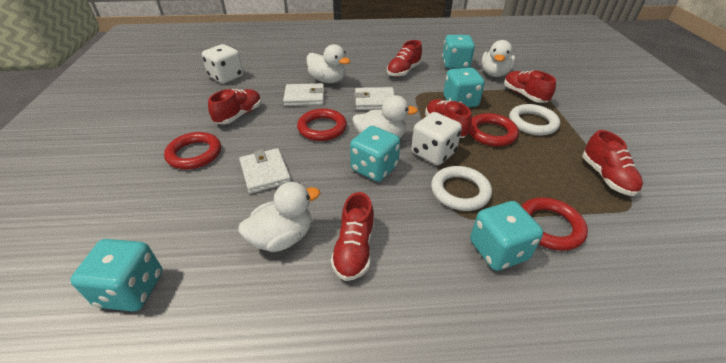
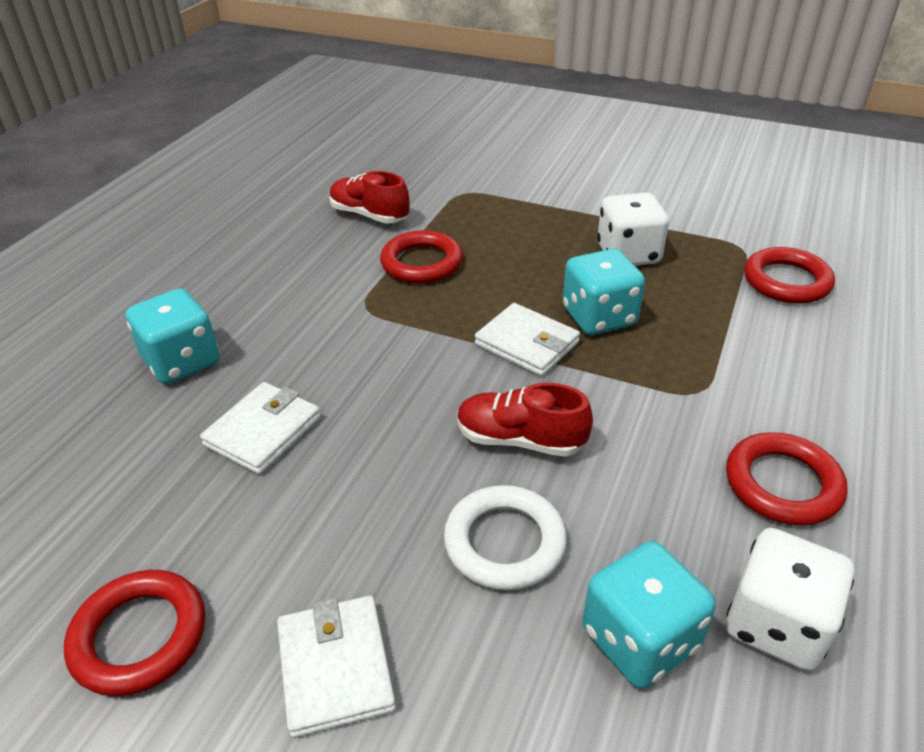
red shoe: 6 -> 2
turquoise dice: 5 -> 3
white duck: 4 -> 0
white ring: 2 -> 1

